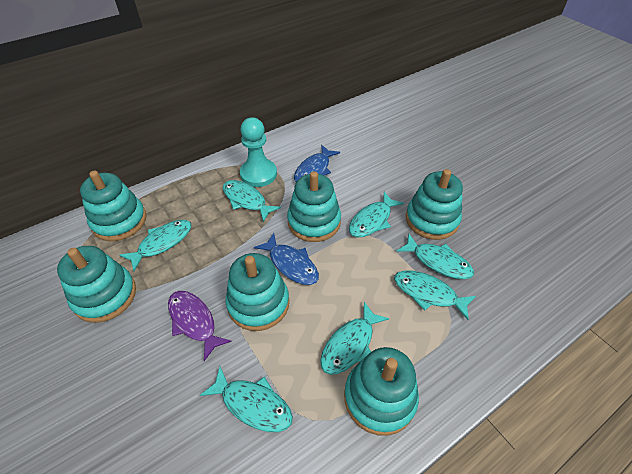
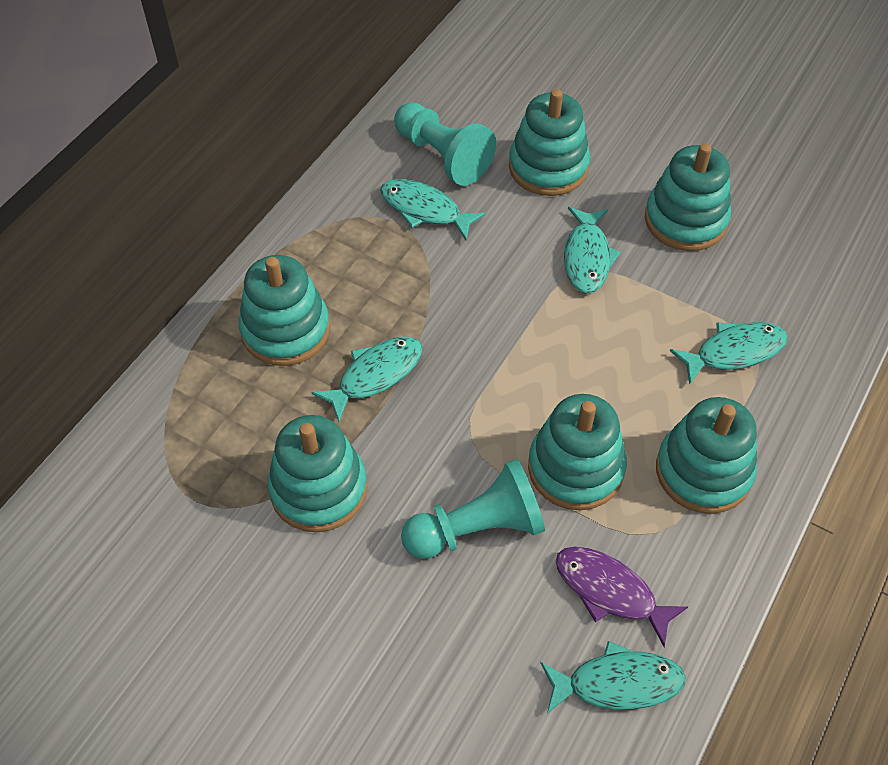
blue fish: 2 -> 0
turquoise fish: 7 -> 5
turquoise pawn: 1 -> 2

